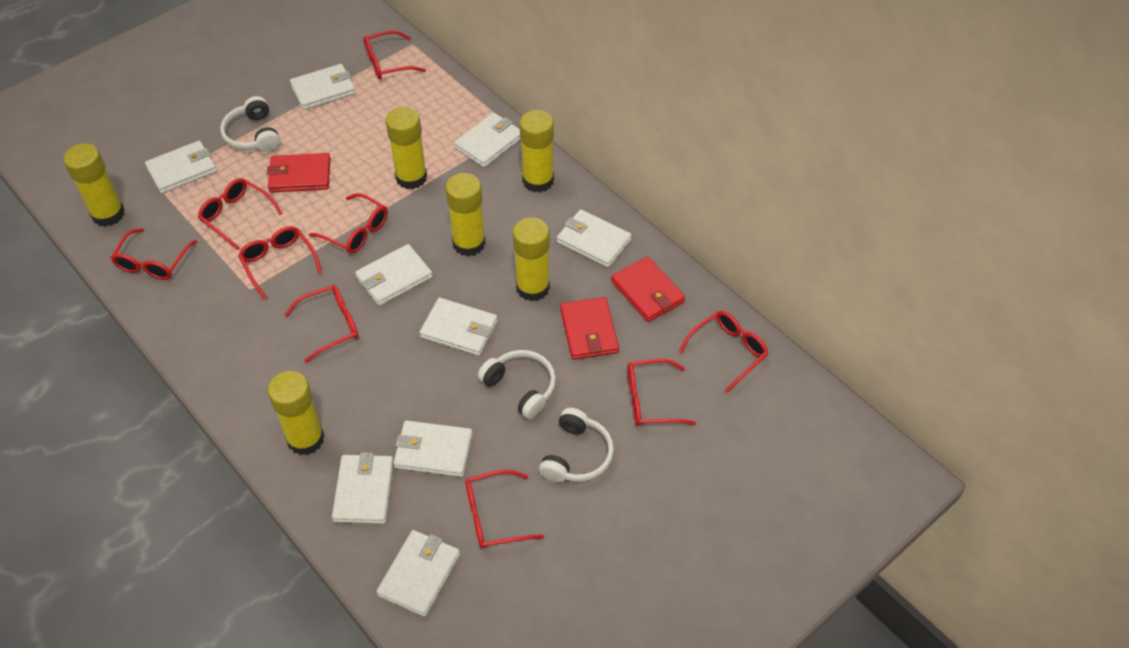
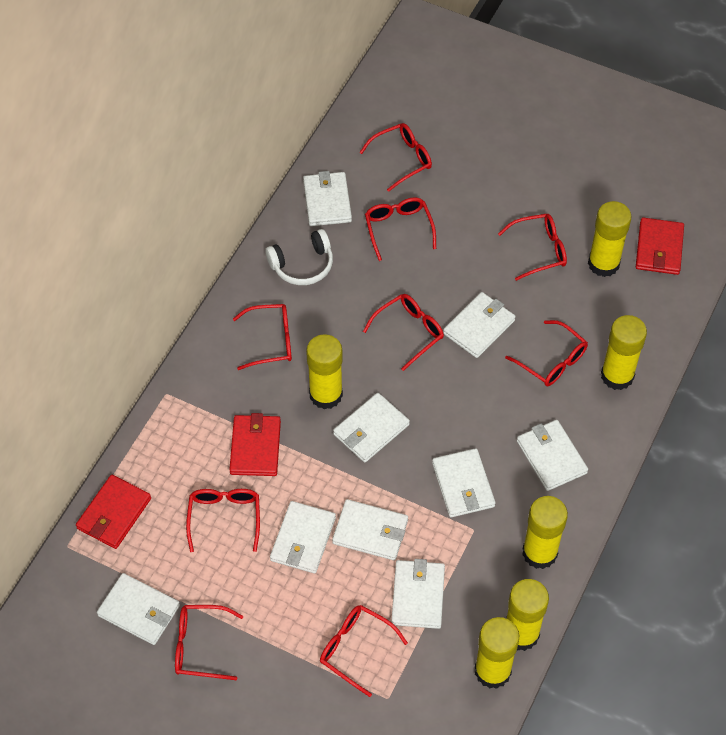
white headphones: 3 -> 1

